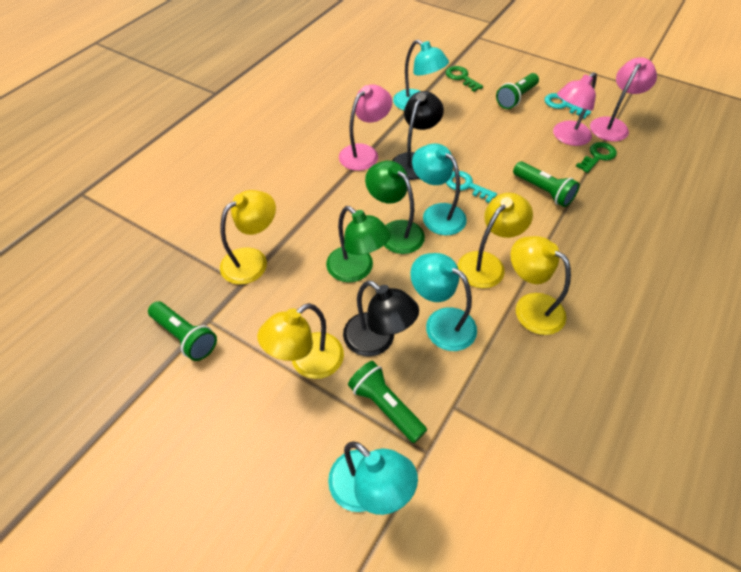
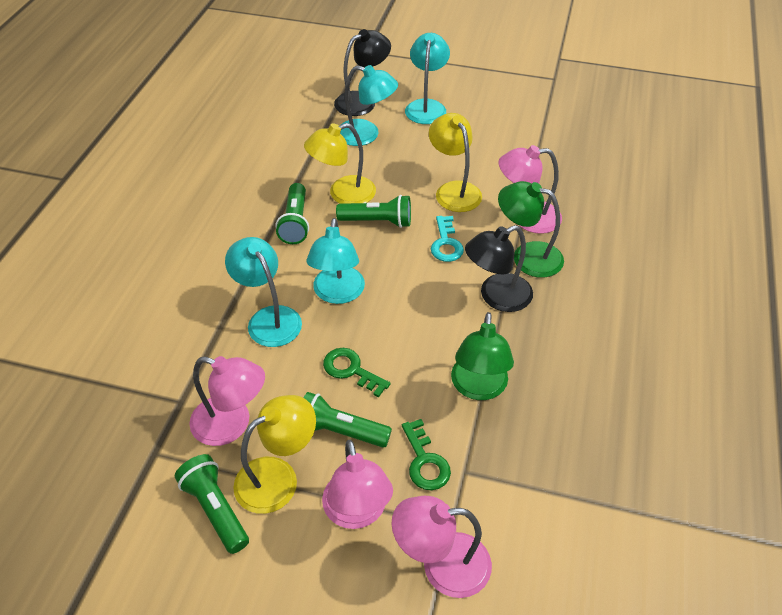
pink lamp: 3 -> 4
turquoise key: 2 -> 1
yellow lamp: 4 -> 3

